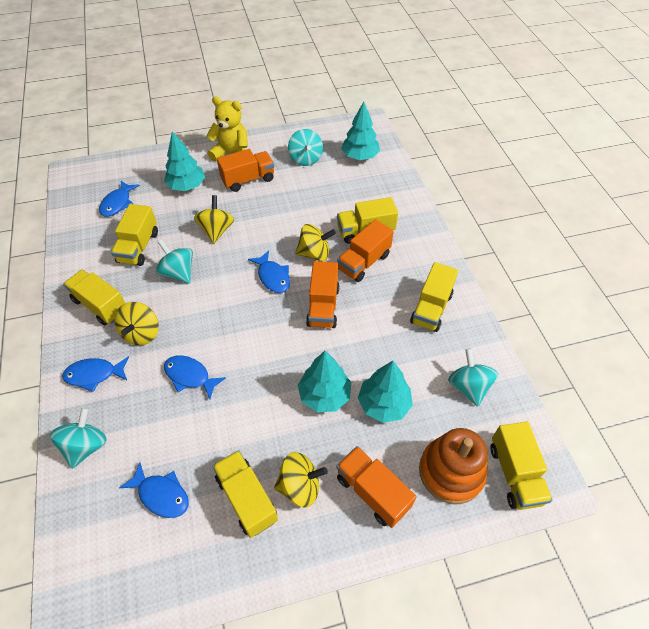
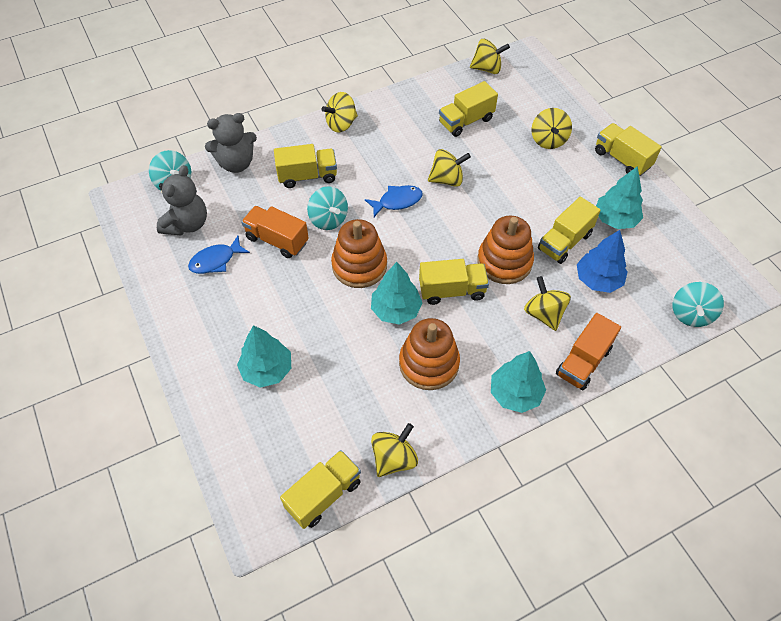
blue fish: 5 -> 2
blue tree: 0 -> 1
grey teddy bear: 0 -> 2
orange stacking toy: 1 -> 3
orange truck: 4 -> 2
turquoise spinning top: 4 -> 3
yellow spinning top: 4 -> 6
yellow teddy bear: 1 -> 0

